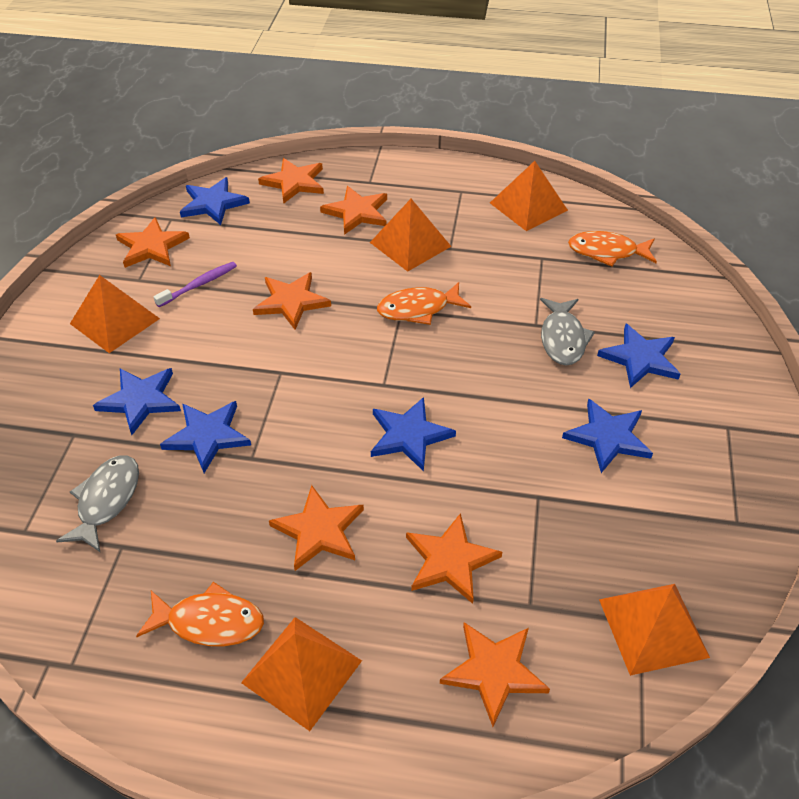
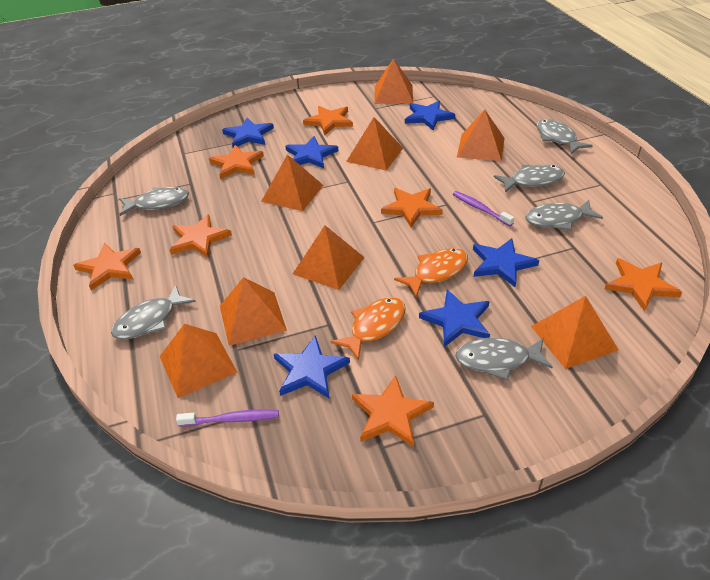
grey fish: 2 -> 6
orange fish: 3 -> 2
orange pyramid: 5 -> 8
purple toothbrush: 1 -> 2

